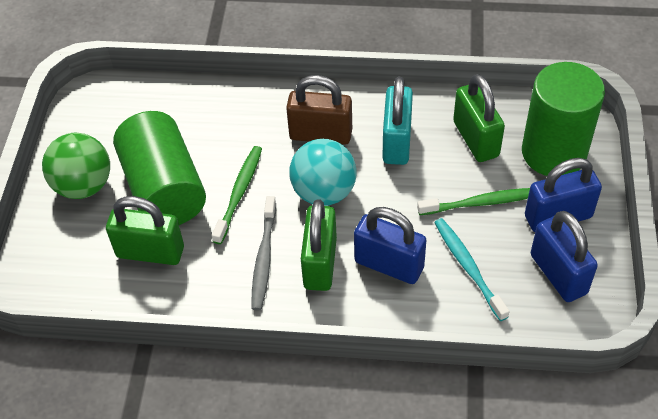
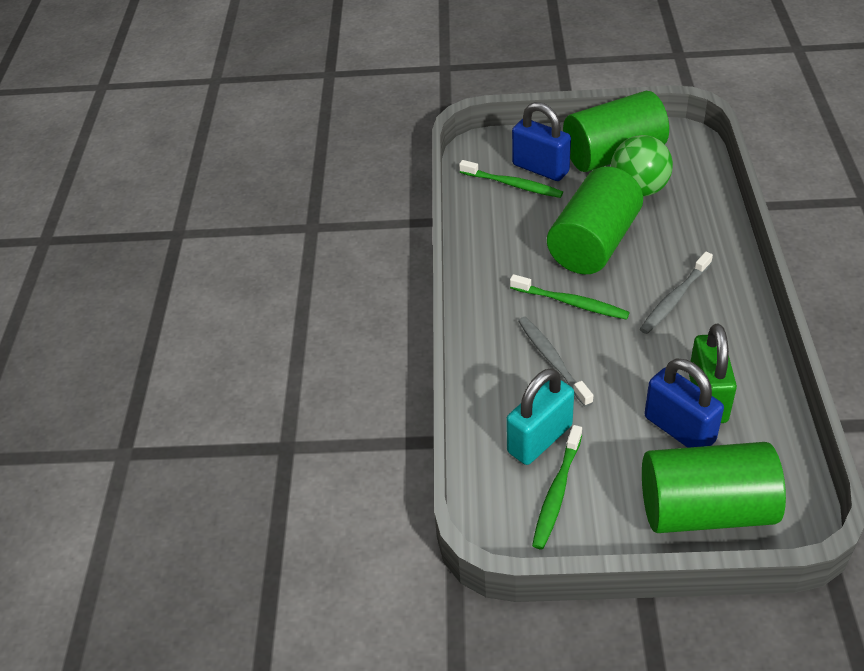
blue padlock: 3 -> 2
brown padlock: 1 -> 0
green cylinder: 2 -> 3
green padlock: 3 -> 1
green toothbrush: 2 -> 3
grey toothbrush: 1 -> 2
turquoise ball: 1 -> 0
turquoise toothbrush: 1 -> 0

